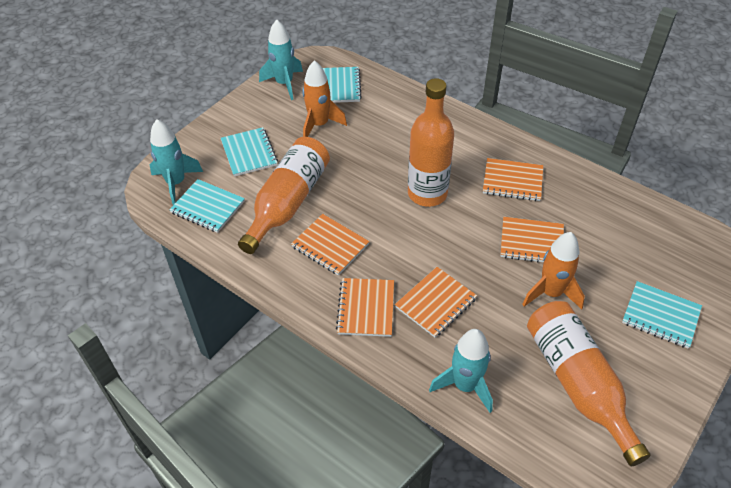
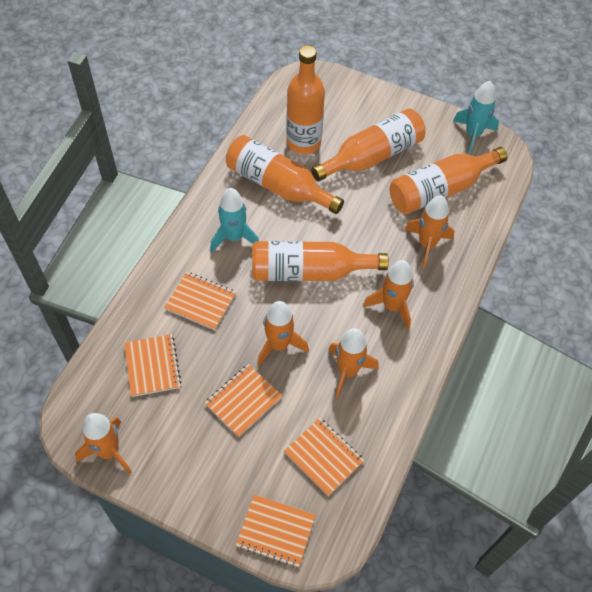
orange bottle: 3 -> 5
orange rocket: 2 -> 5
turquoise notebook: 4 -> 0
turquoise rocket: 3 -> 2

